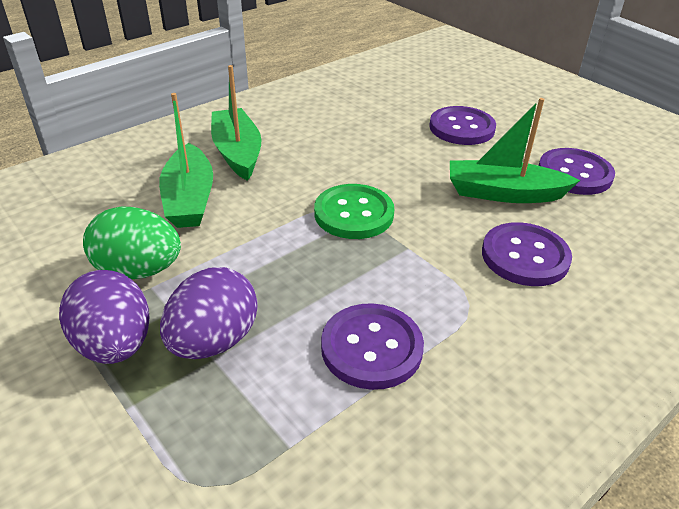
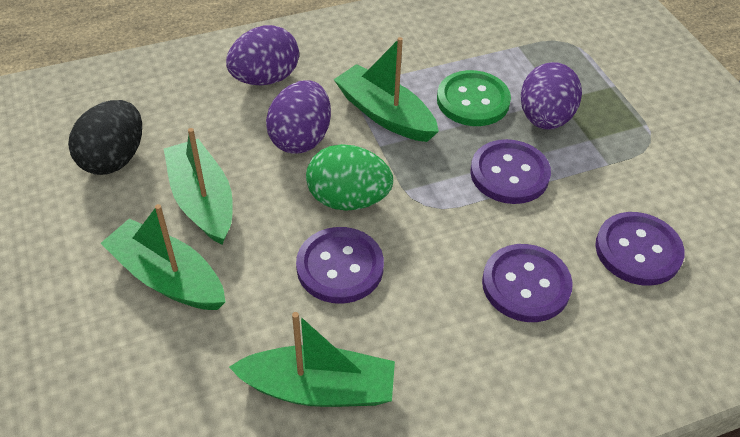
black egg: 0 -> 1
green boat: 3 -> 4
purple egg: 2 -> 3

